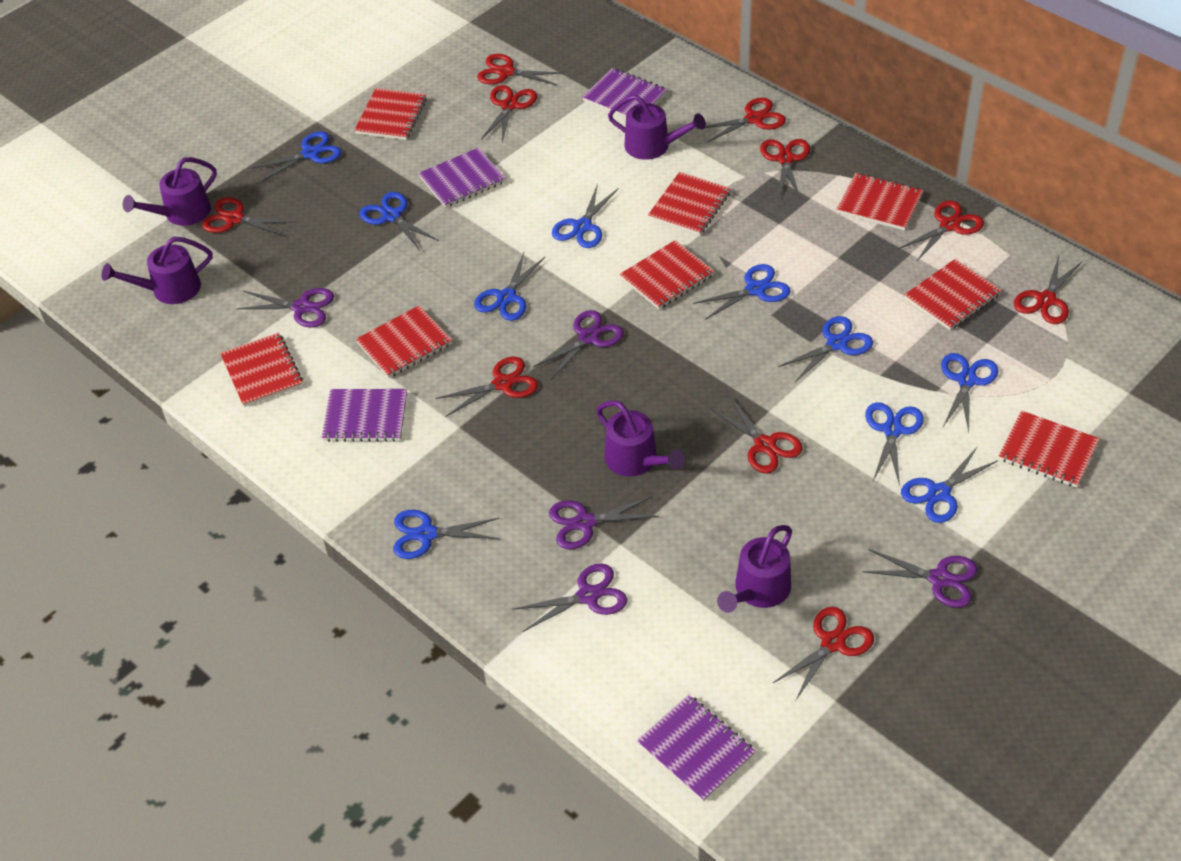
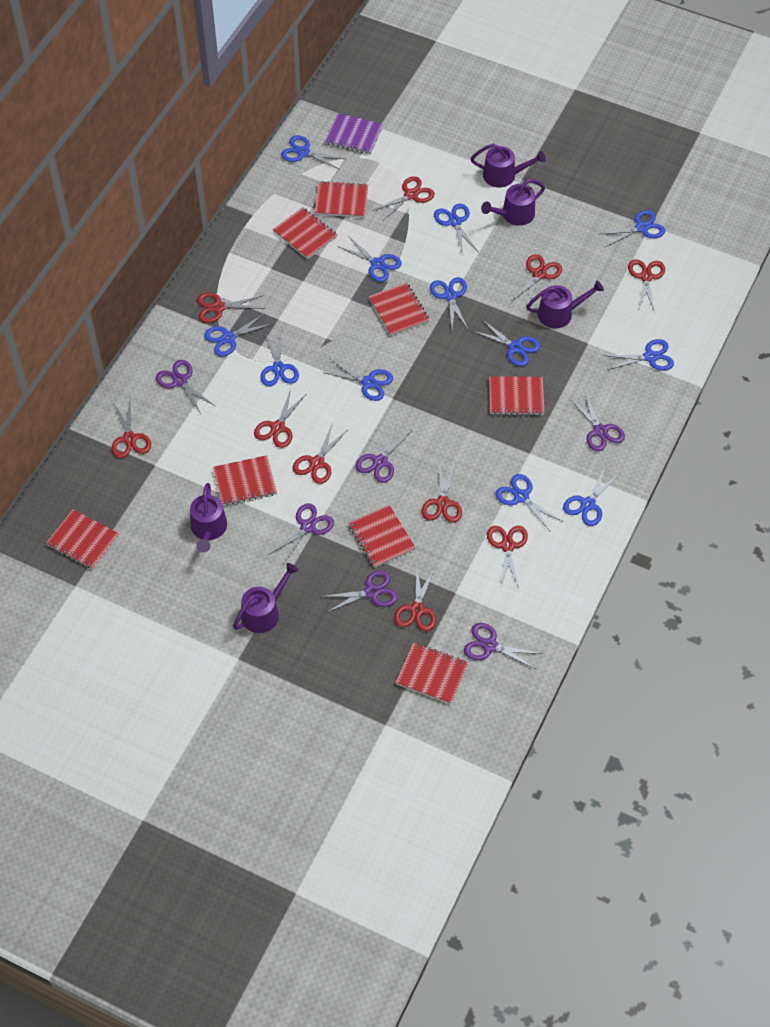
blue scissors: 10 -> 12
purple notebook: 4 -> 1
purple scissors: 5 -> 6

